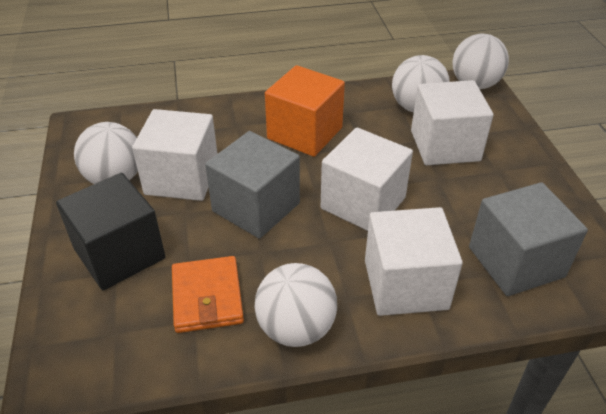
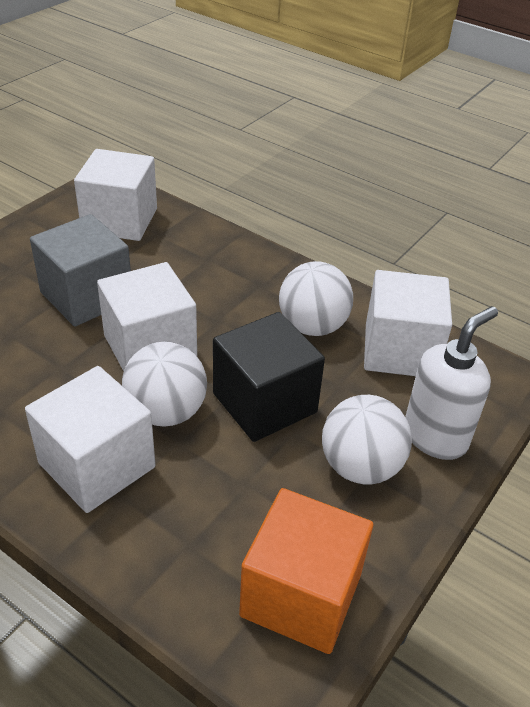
grey cube: 2 -> 1
orange wallet: 1 -> 0
white ball: 4 -> 3
white soap dispenser: 0 -> 1

